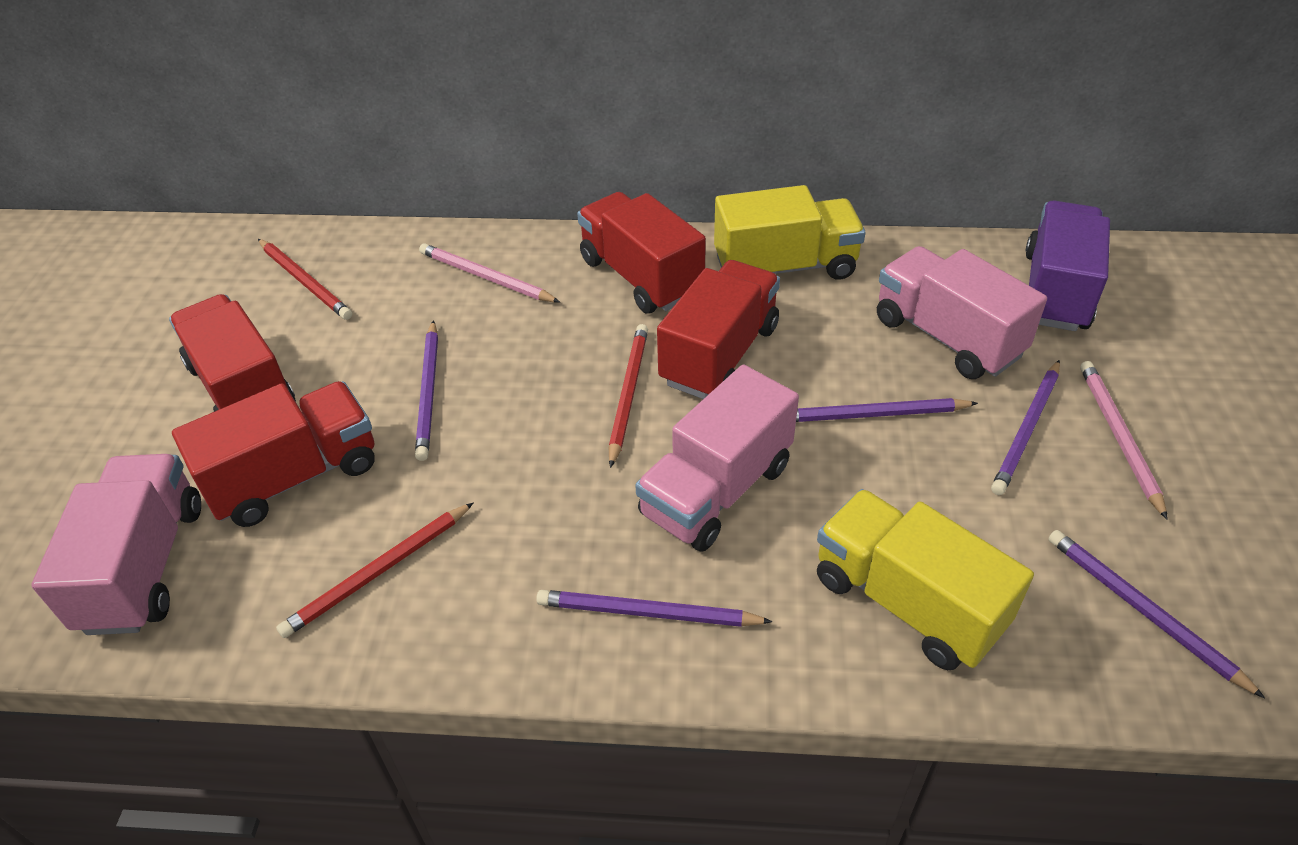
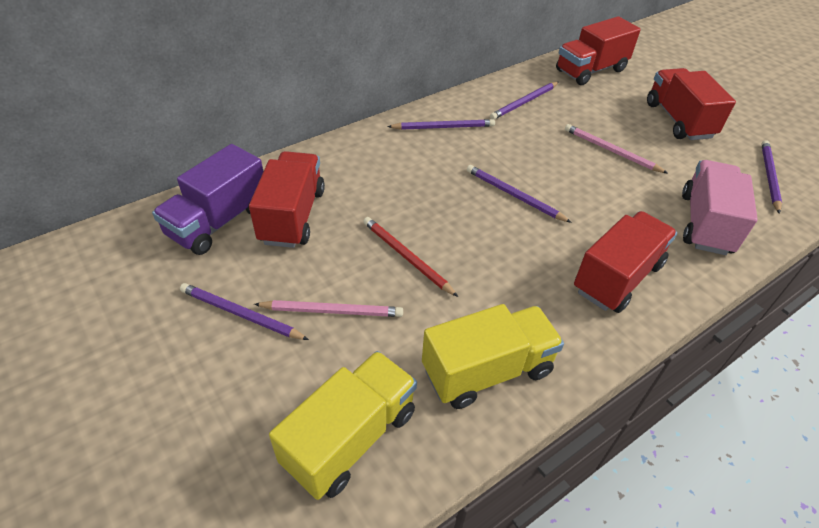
pink truck: 3 -> 1
red pencil: 3 -> 1

